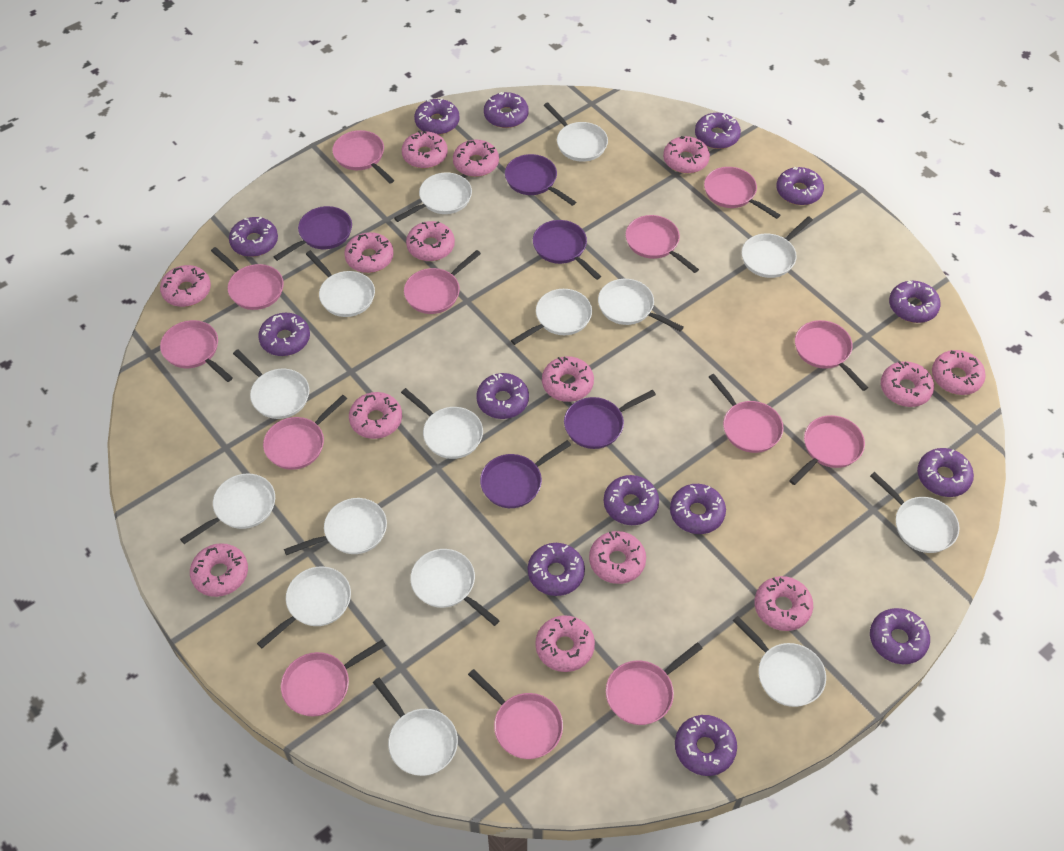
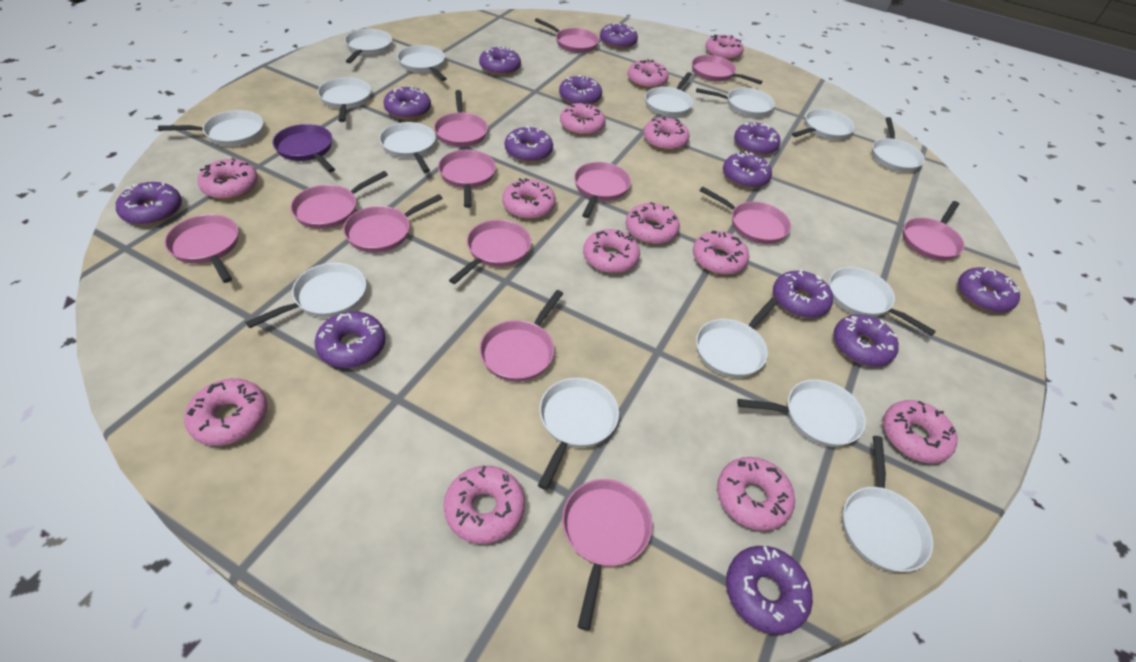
pink donut: 14 -> 13
purple donut: 14 -> 13
purple pan: 5 -> 1

